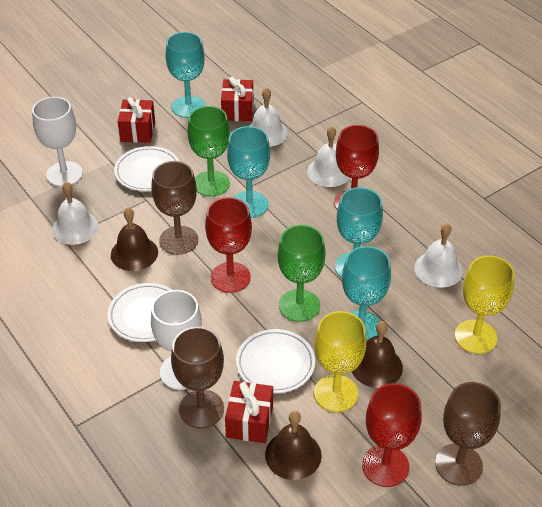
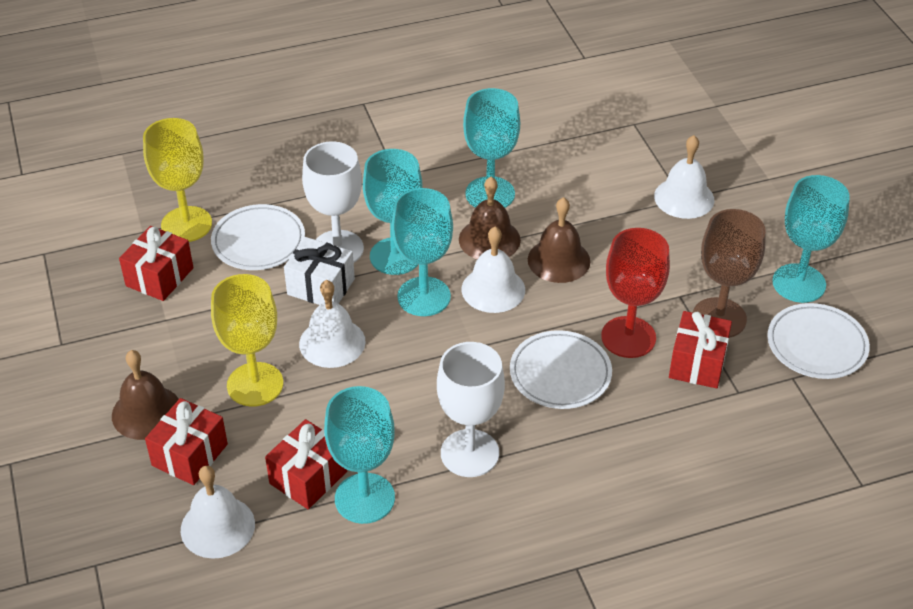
brown goblet: 3 -> 1
green goblet: 2 -> 0
red gift: 3 -> 4
red goblet: 3 -> 1
turquoise goblet: 4 -> 5
white gift: 0 -> 1

